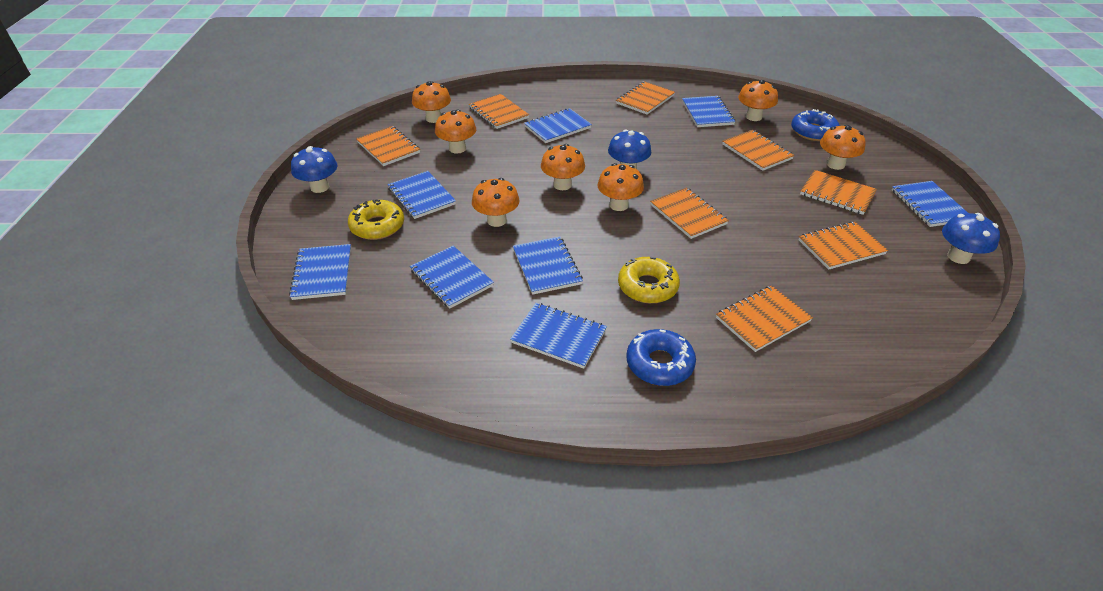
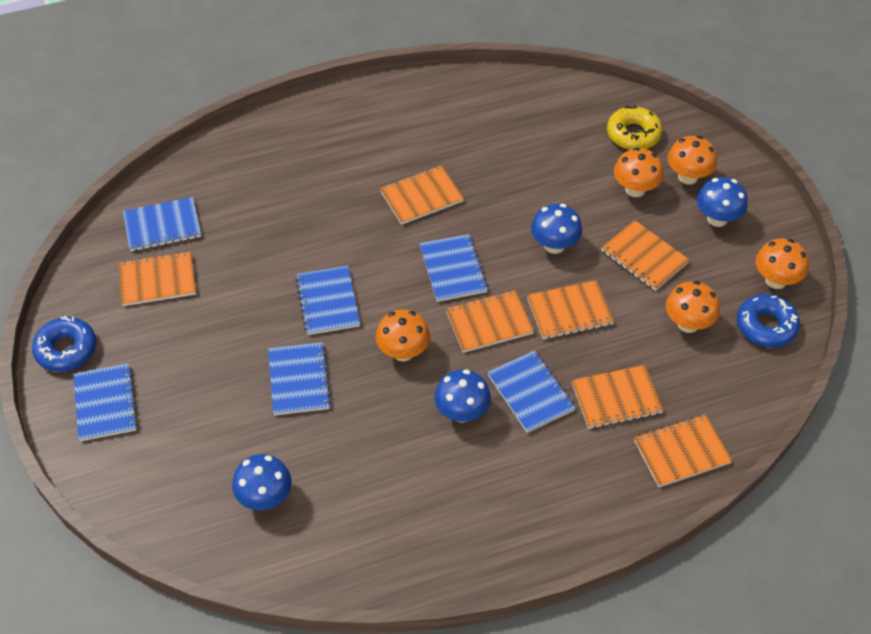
blue mushroom: 3 -> 4
blue notebook: 8 -> 6
orange mushroom: 7 -> 5
orange notebook: 8 -> 7
yellow donut: 2 -> 1

